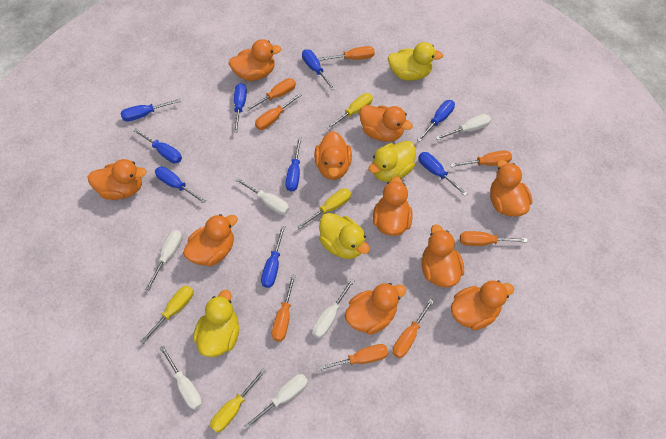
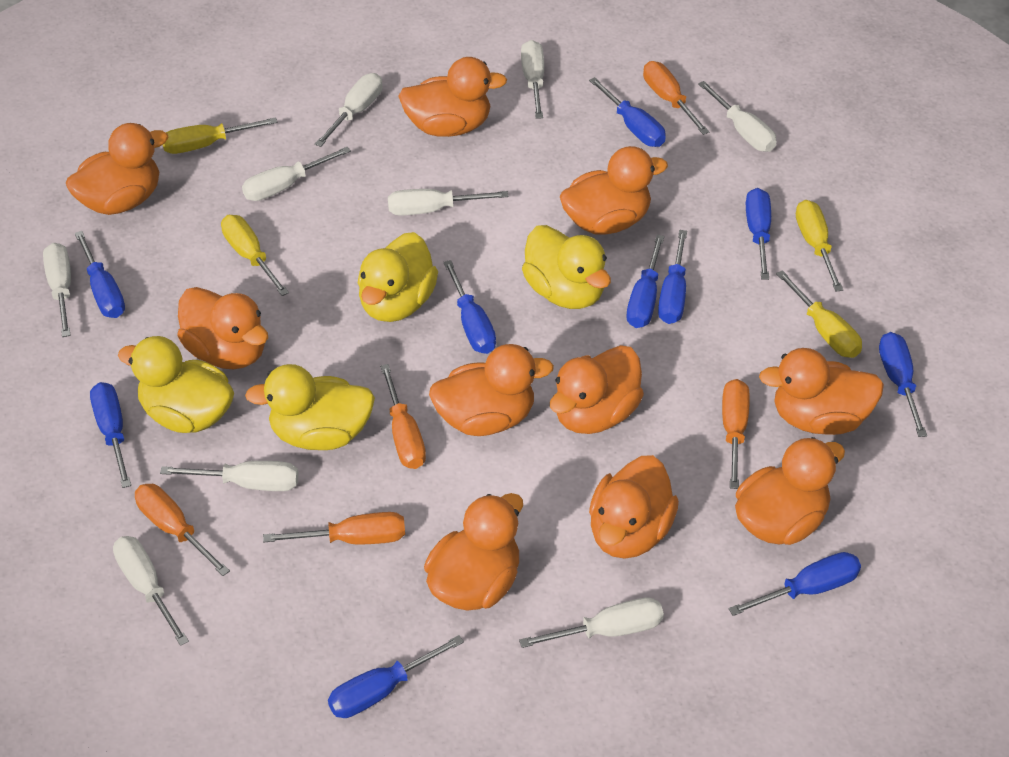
blue screwdriver: 9 -> 10
orange screwdriver: 8 -> 5
white screwdriver: 6 -> 9

